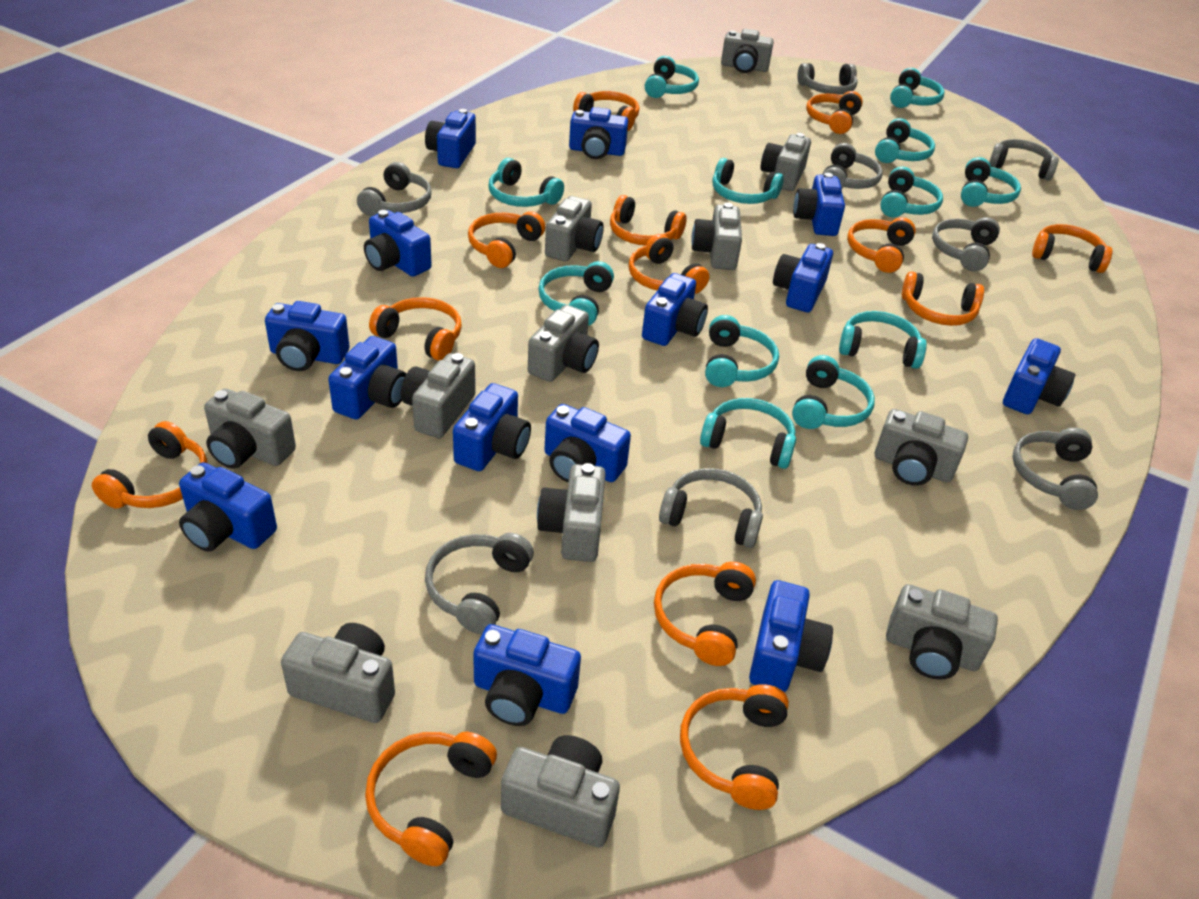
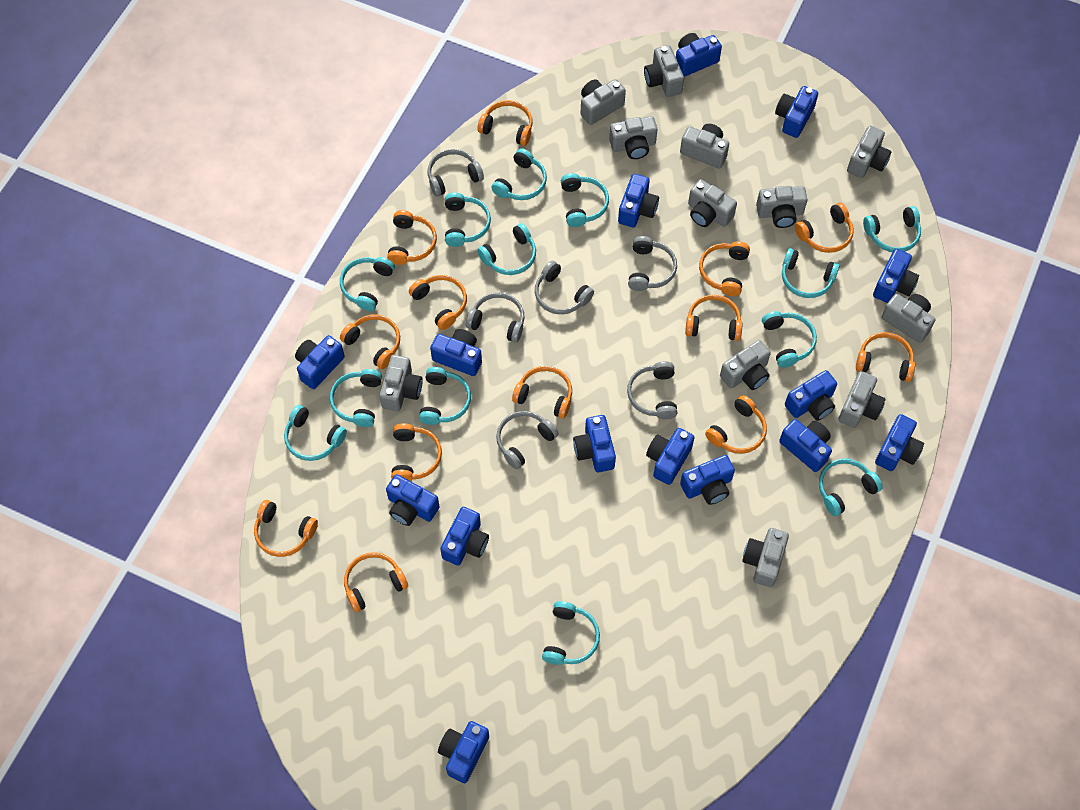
blue camera: 14 -> 15
grey headphones: 8 -> 6
turquoise headphones: 12 -> 13

